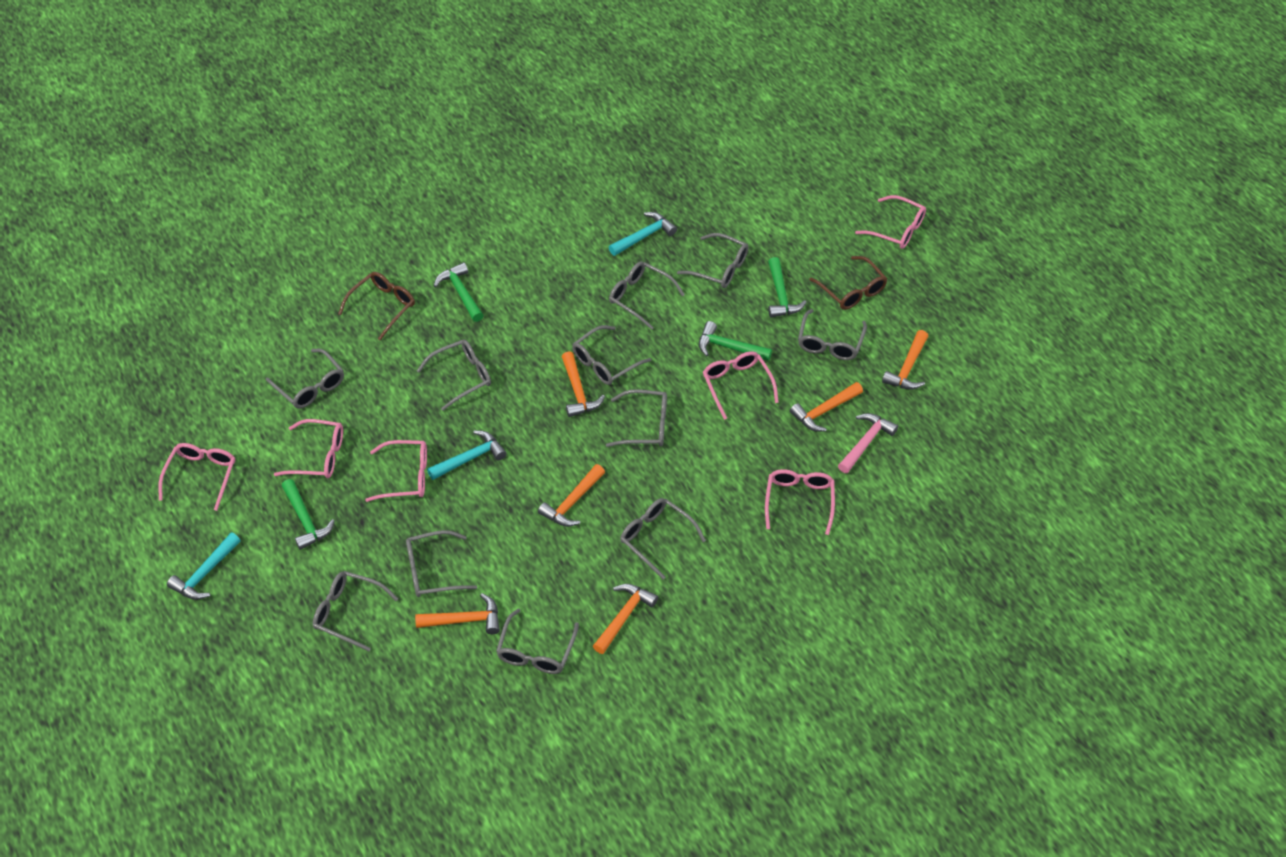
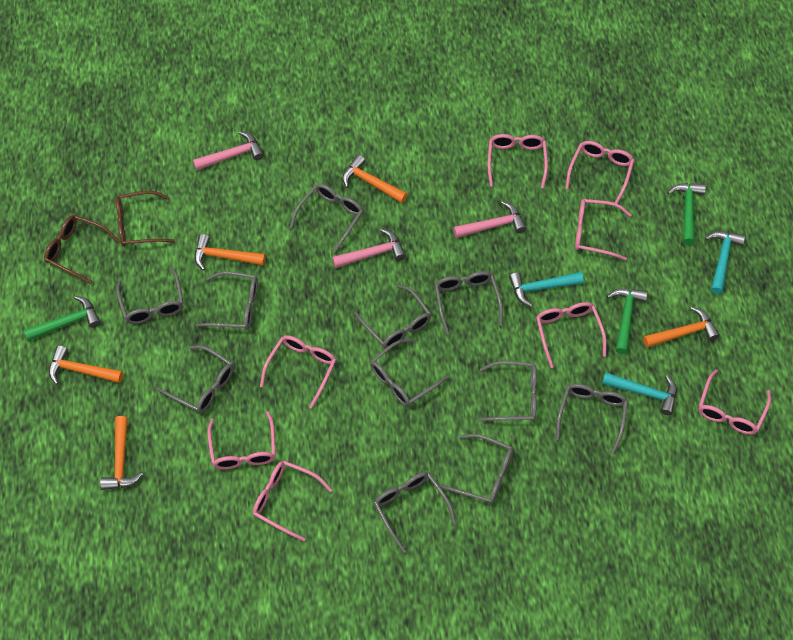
green hammer: 4 -> 3
orange hammer: 6 -> 5
pink glasses: 6 -> 8
pink hammer: 1 -> 3

